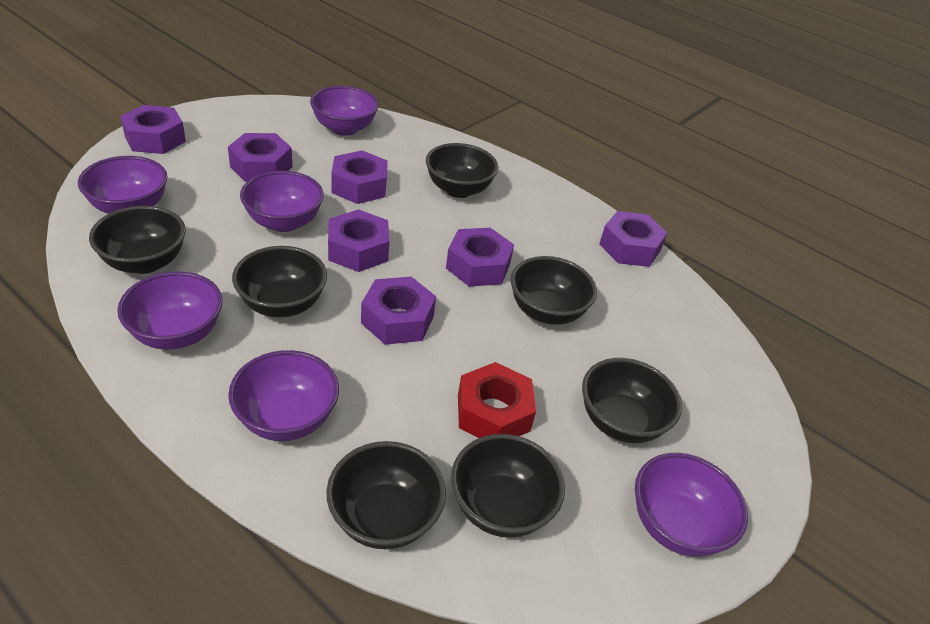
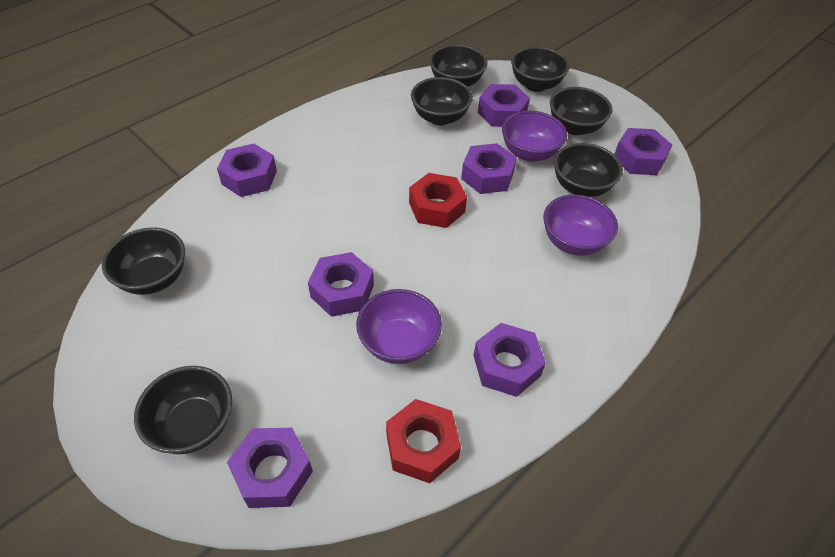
purple bowl: 6 -> 3
red nut: 1 -> 2

